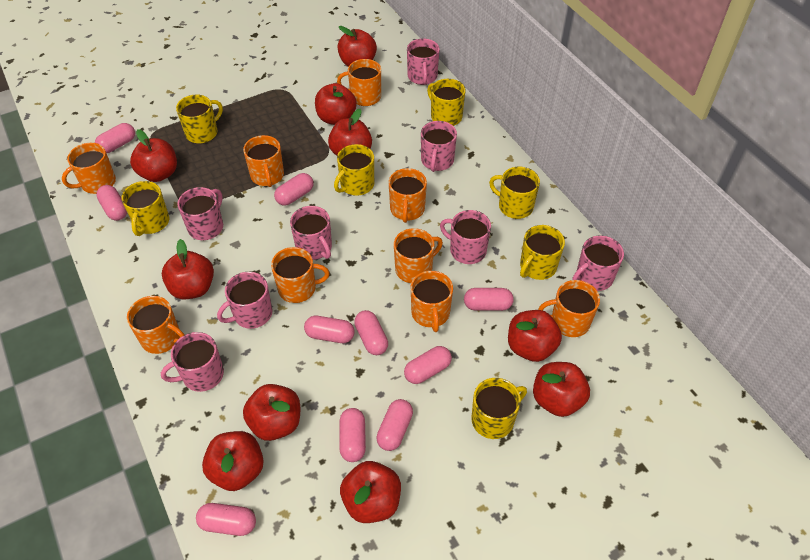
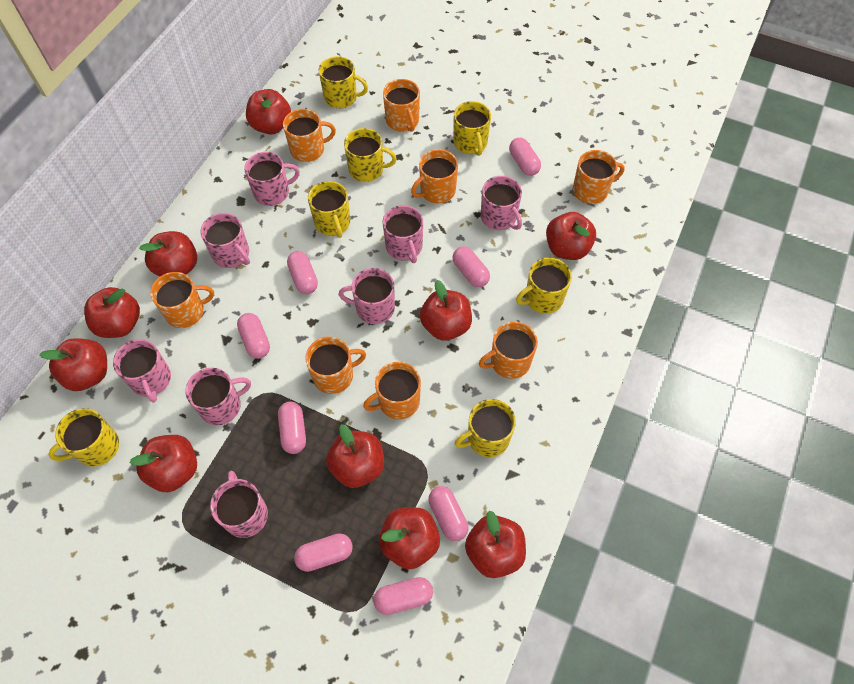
orange mug: 9 -> 8
pink capsule: 10 -> 8

